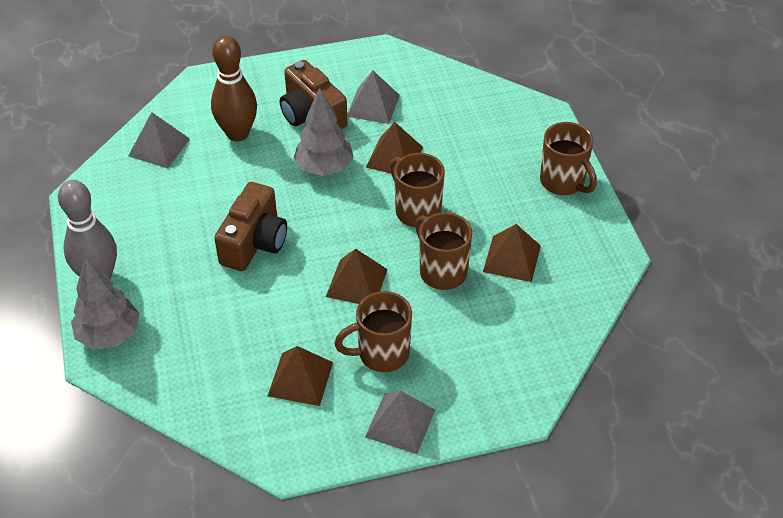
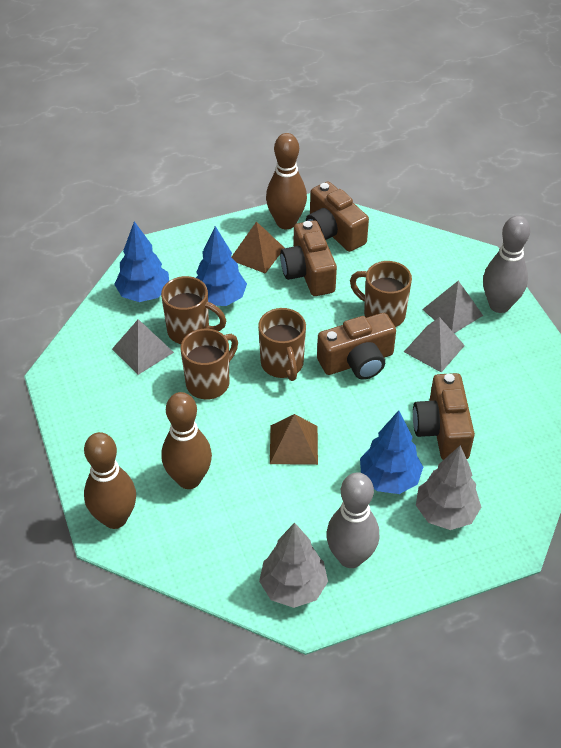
blue tree: 0 -> 3
brown bowling pin: 1 -> 3
brown camera: 2 -> 4
brown pyramid: 4 -> 2
grey bowling pin: 1 -> 2

